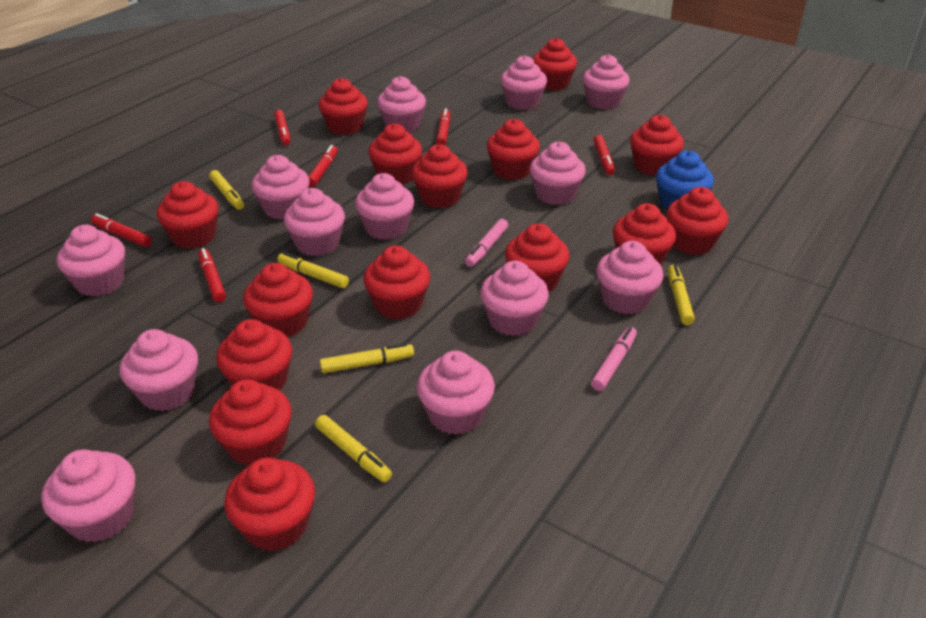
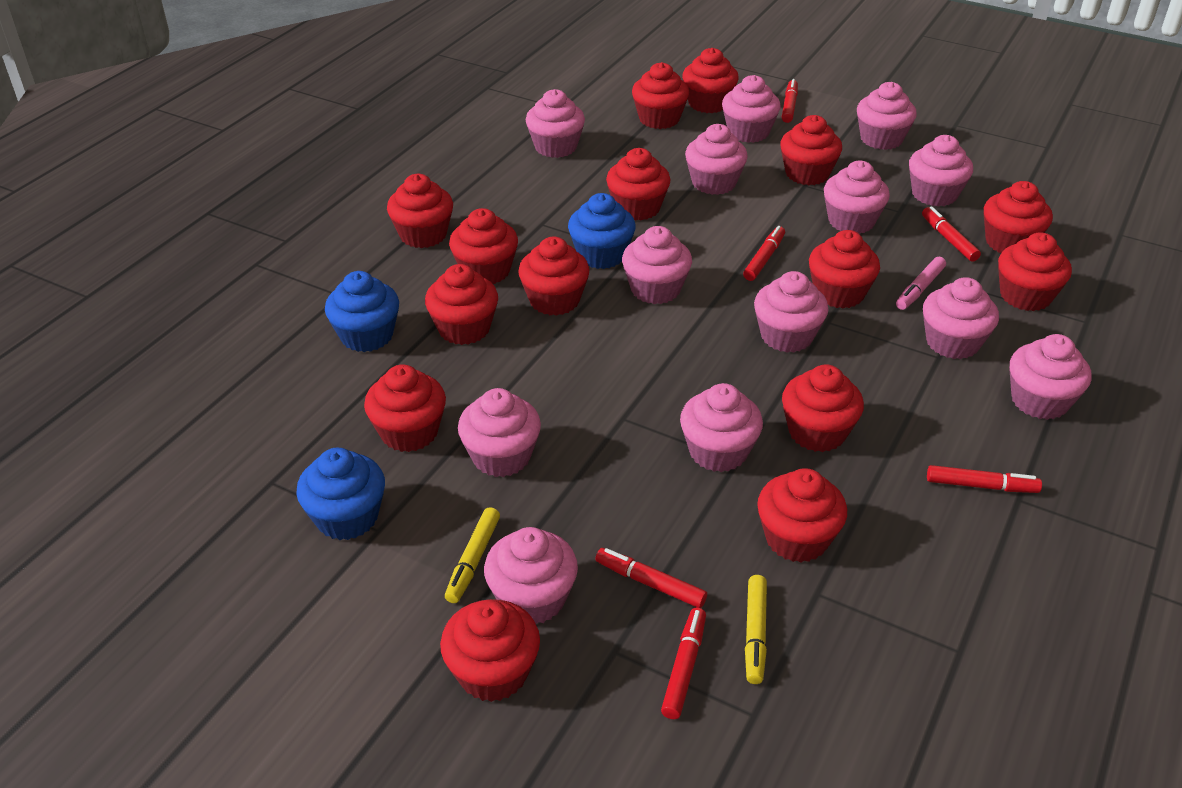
blue cupcake: 1 -> 3
pink marker: 2 -> 1
yellow marker: 5 -> 2

